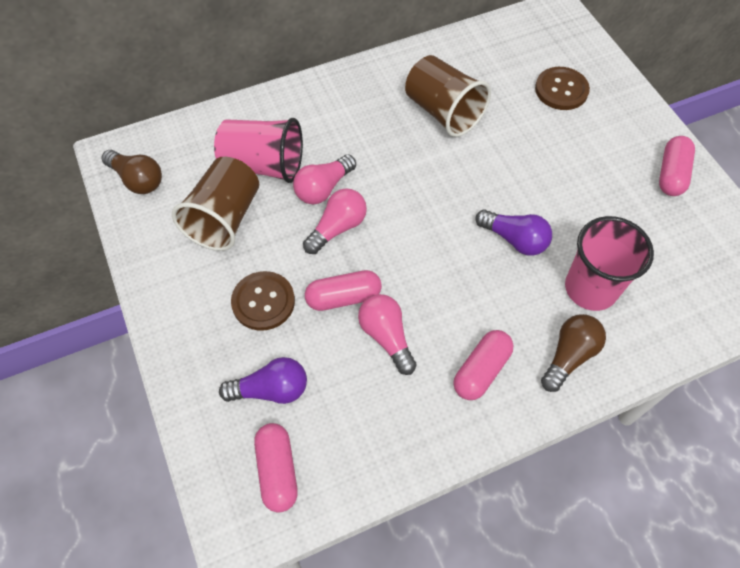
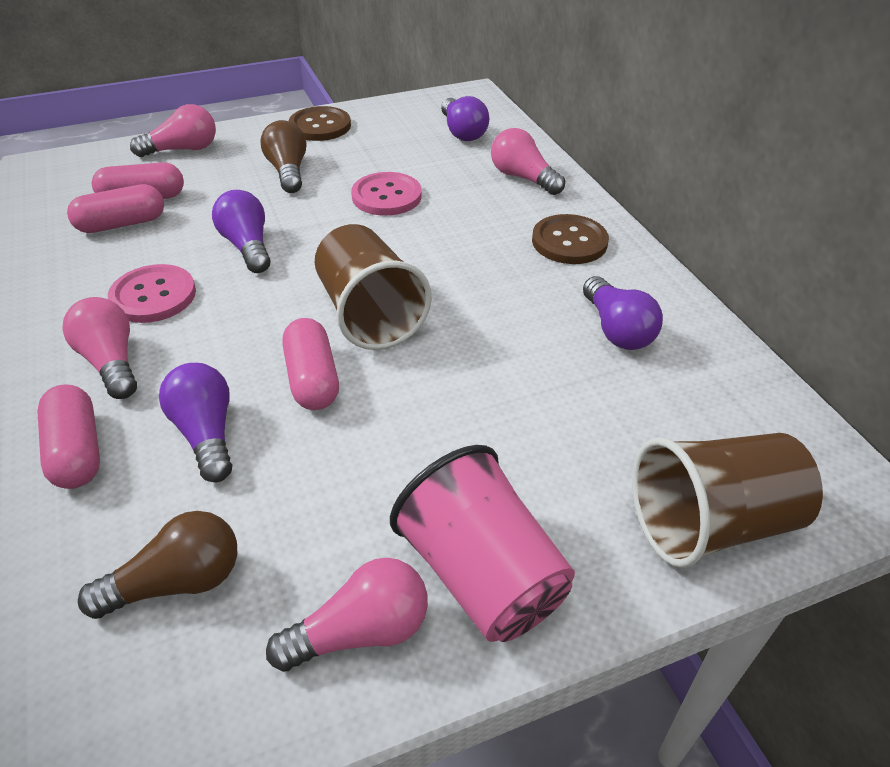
pink button: 0 -> 2
pink cup: 2 -> 1
pink light bulb: 3 -> 4
purple light bulb: 2 -> 4

